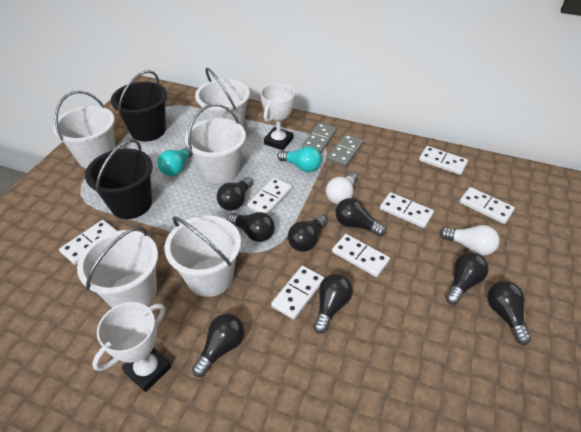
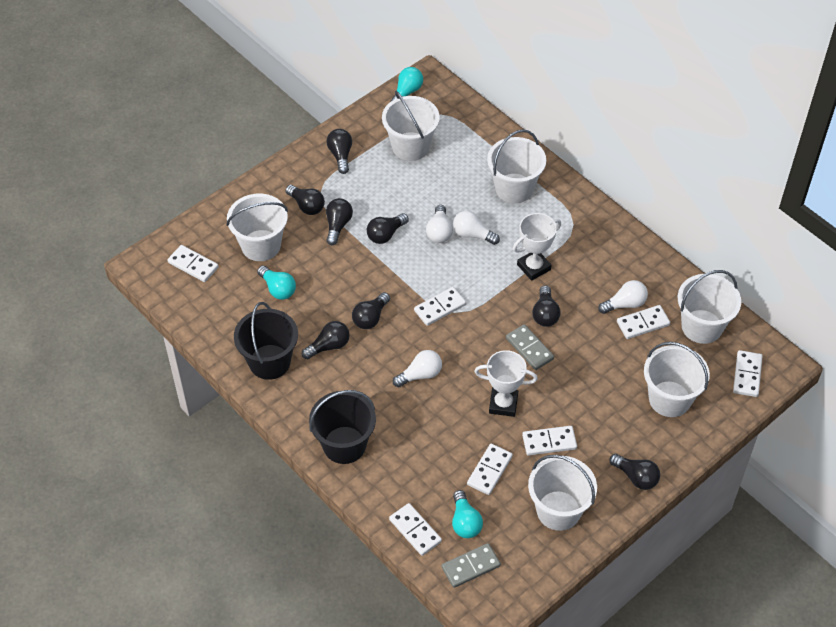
turquoise light bulb: 2 -> 3
white bucket: 5 -> 6
white light bulb: 2 -> 4

